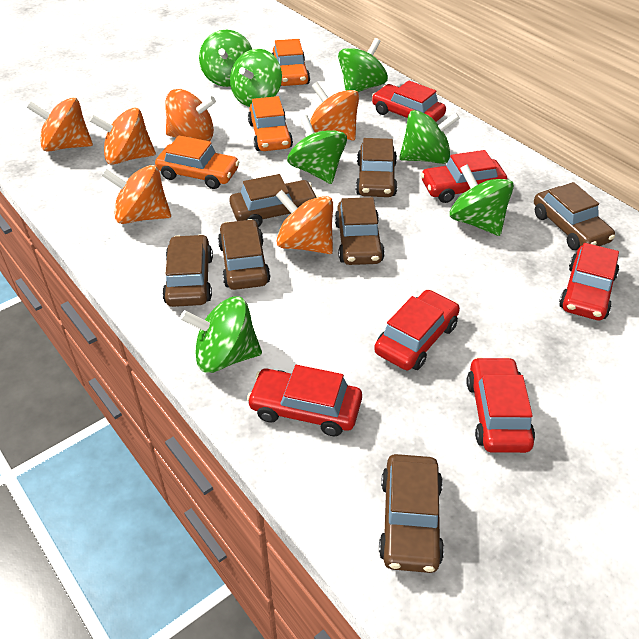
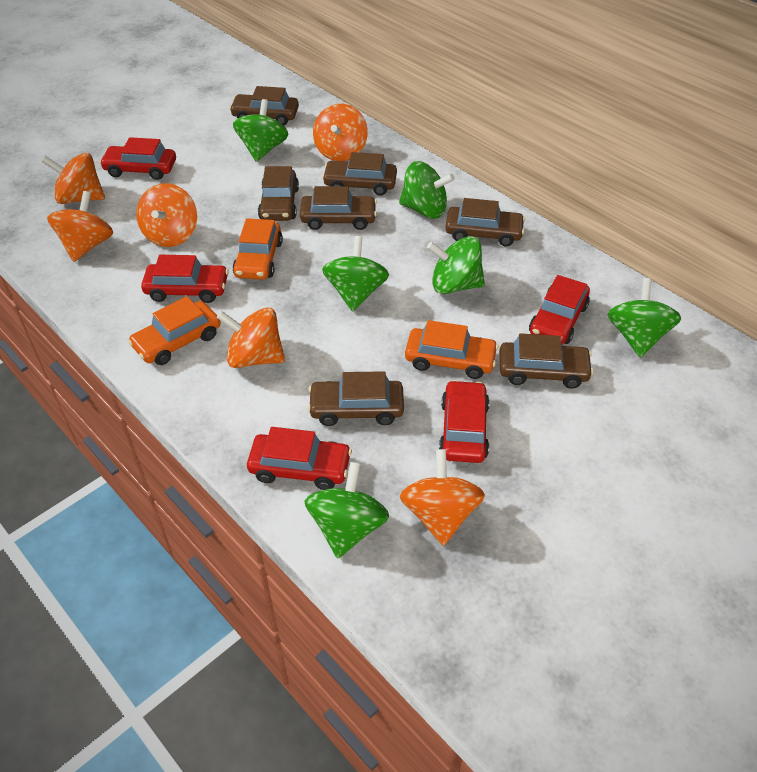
green spinning top: 7 -> 6
red car: 6 -> 5

